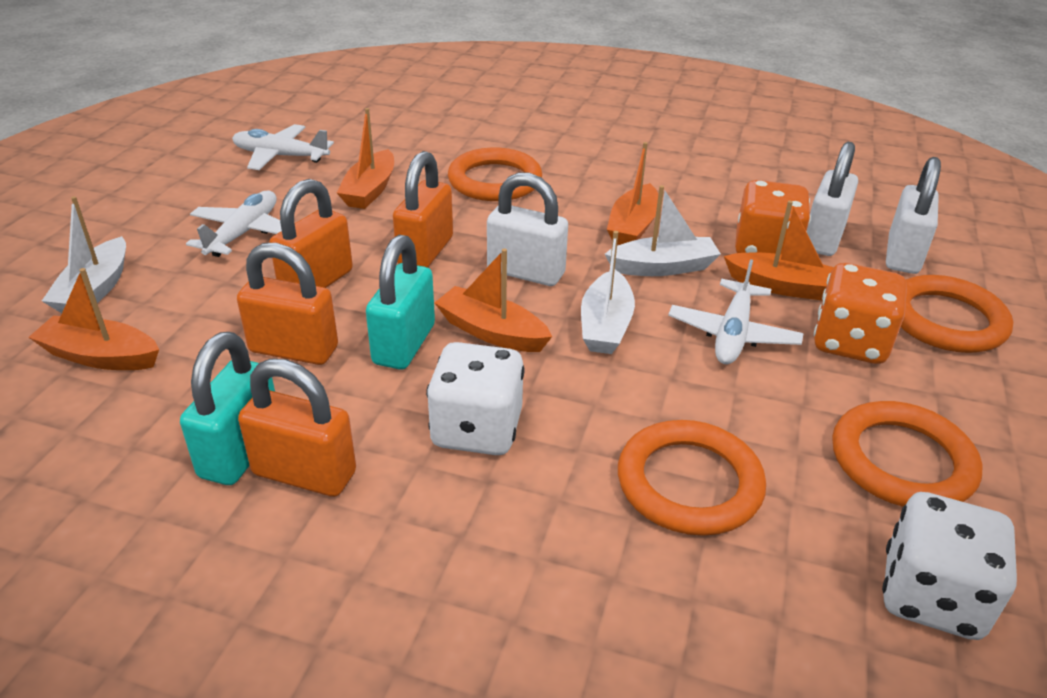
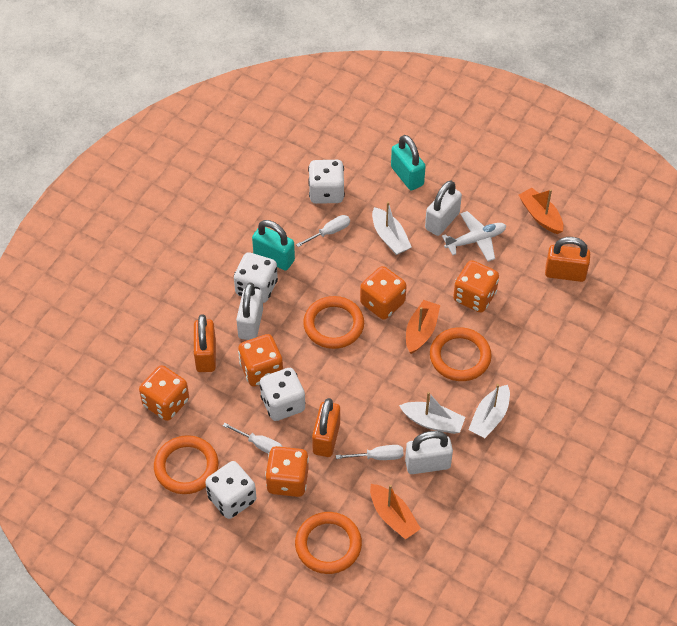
orange boat: 5 -> 3
orange dice: 2 -> 5
orange padlock: 4 -> 3
white dice: 2 -> 4
white plane: 3 -> 1
white screwdriver: 0 -> 3

